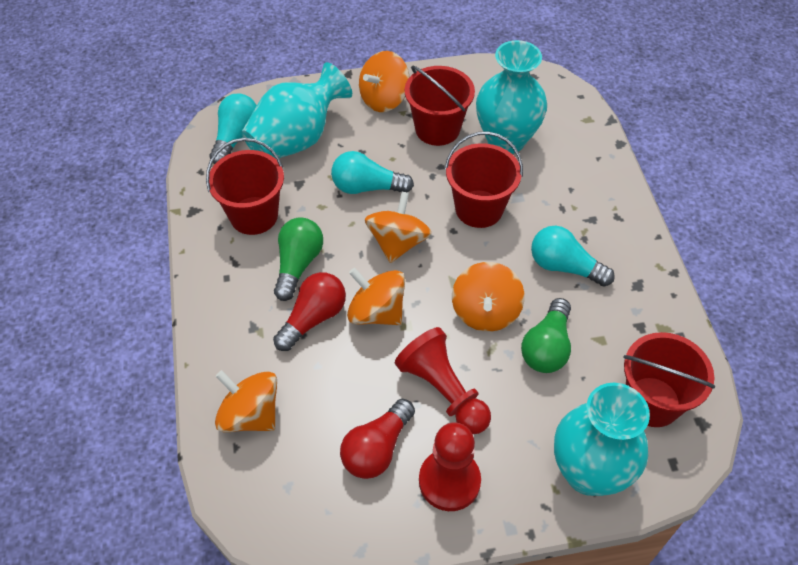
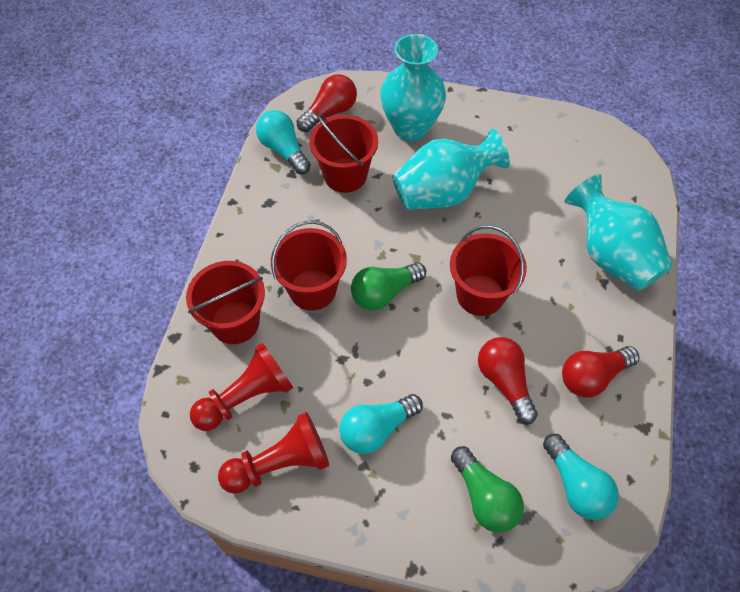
orange spinning top: 5 -> 0
red light bulb: 2 -> 3

